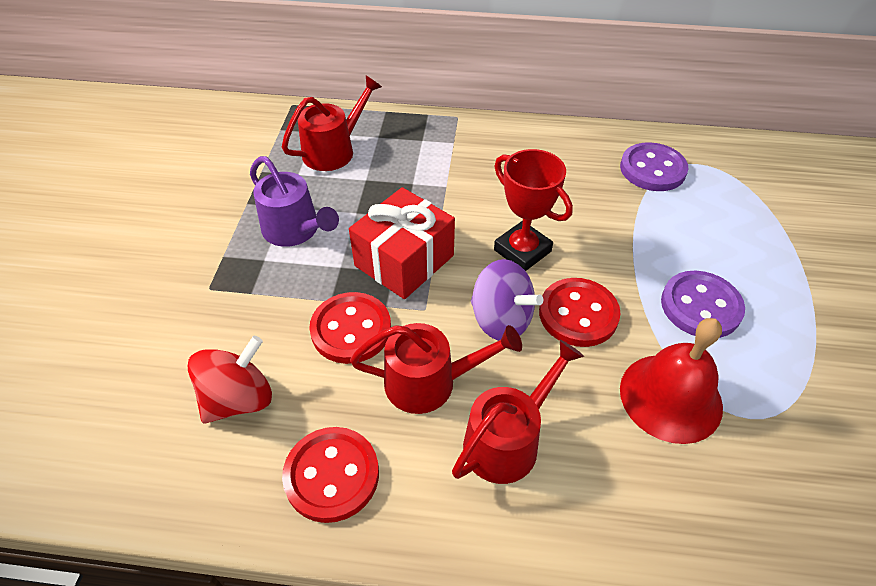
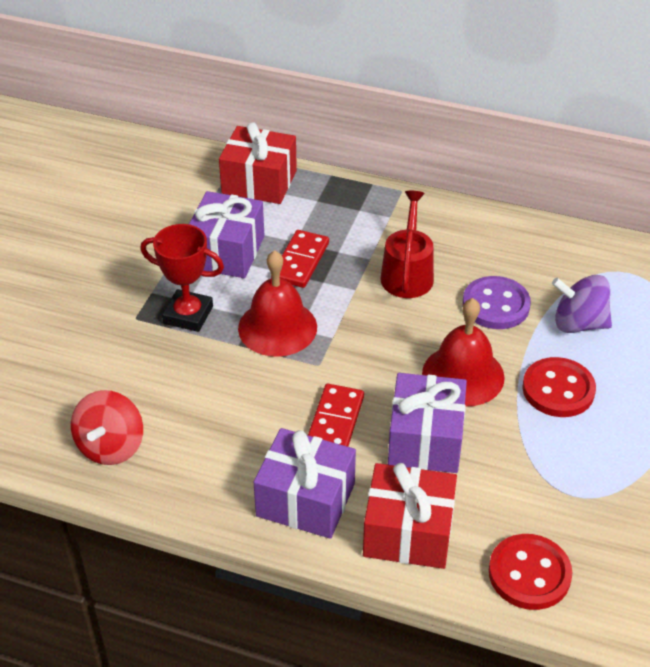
purple button: 2 -> 1
purple gift: 0 -> 3
purple watering can: 1 -> 0
red bell: 1 -> 2
red button: 3 -> 2
red domino: 0 -> 2
red gift: 1 -> 2
red watering can: 3 -> 1

